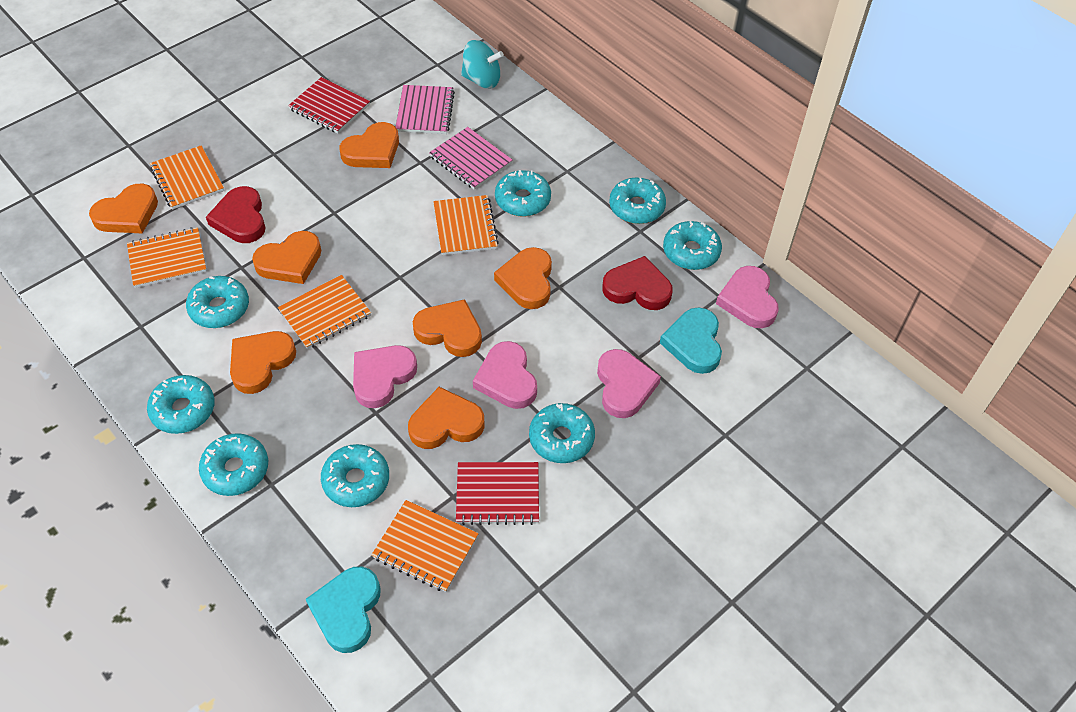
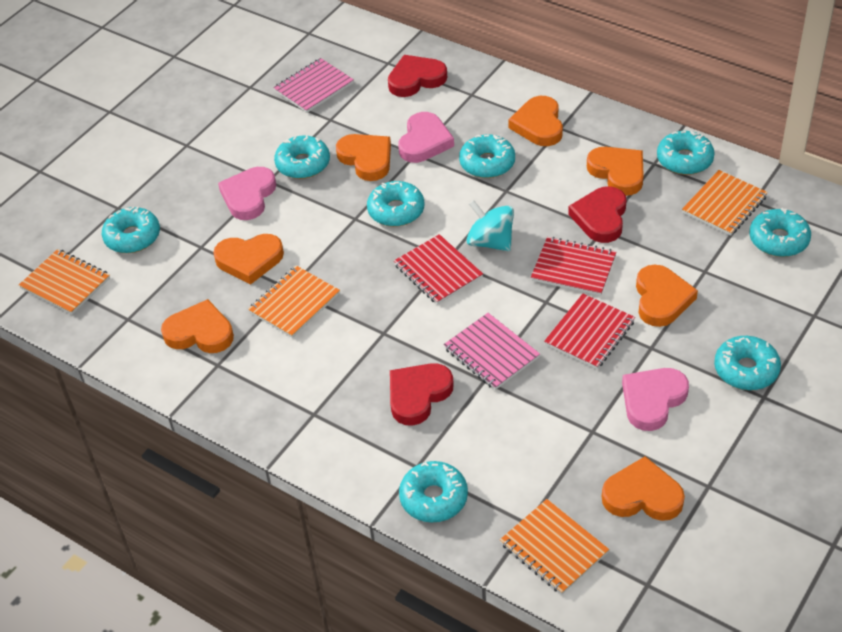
orange notebook: 5 -> 4
pink heart: 4 -> 3
red heart: 2 -> 3
red notebook: 2 -> 3
turquoise heart: 2 -> 0

